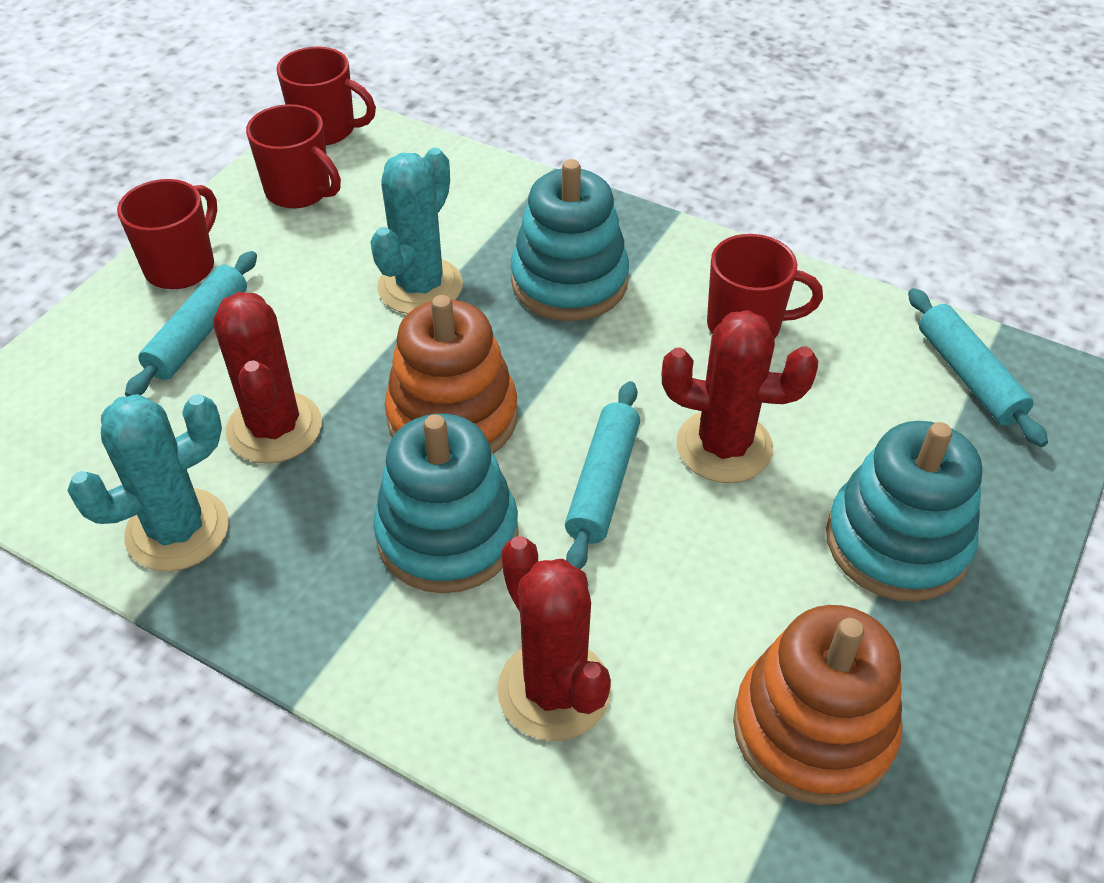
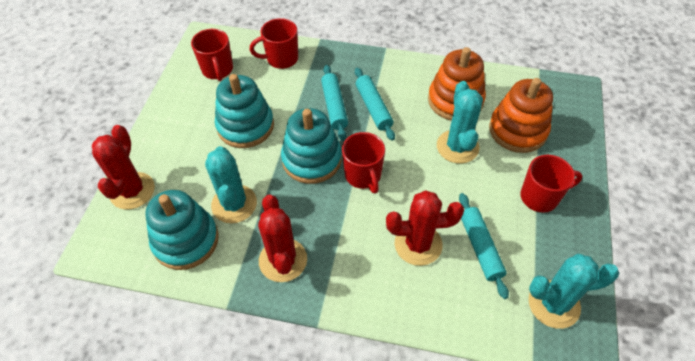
turquoise cactus: 2 -> 3

